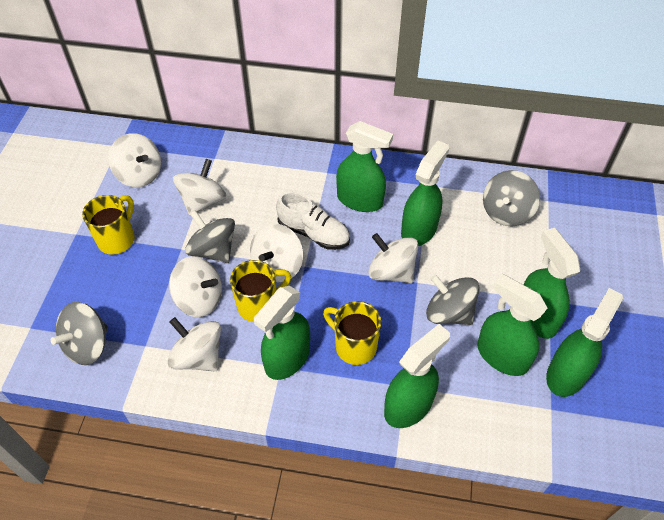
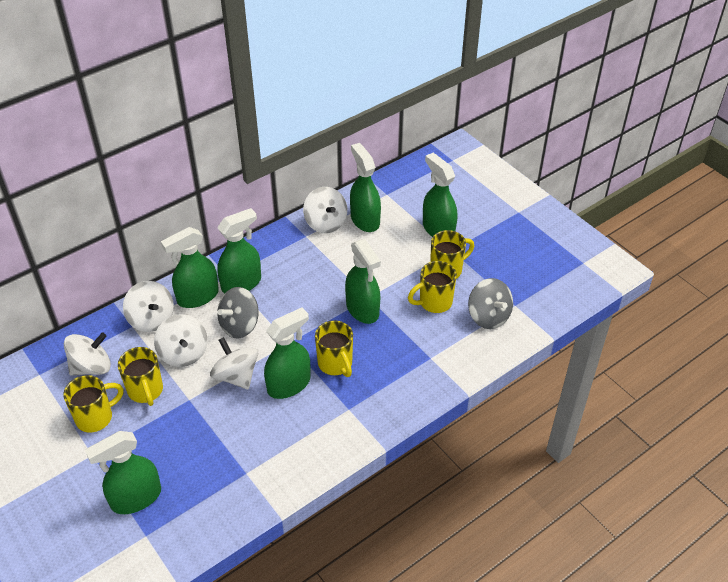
grey spinning top: 4 -> 2
white shoe: 1 -> 0
white spinning top: 6 -> 5
yellow mug: 3 -> 5

